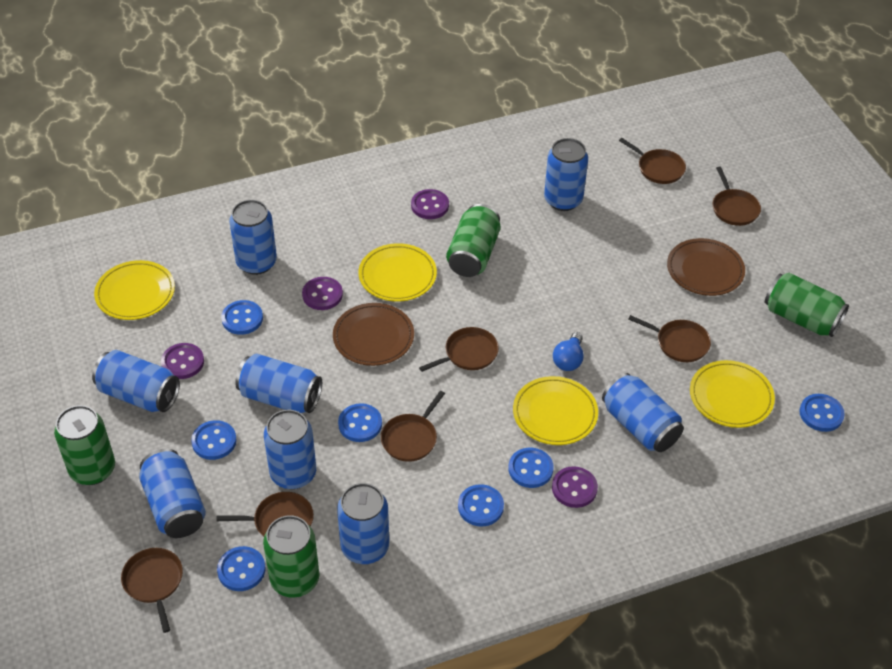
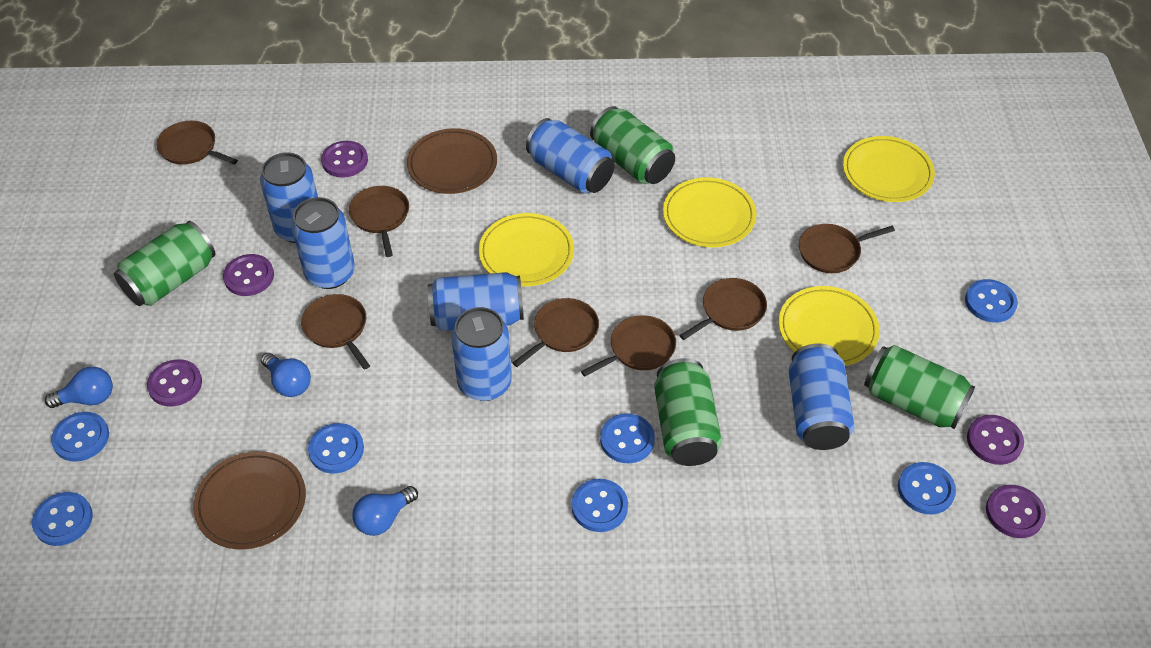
blue can: 8 -> 6
blue light bulb: 1 -> 3
purple button: 4 -> 5

